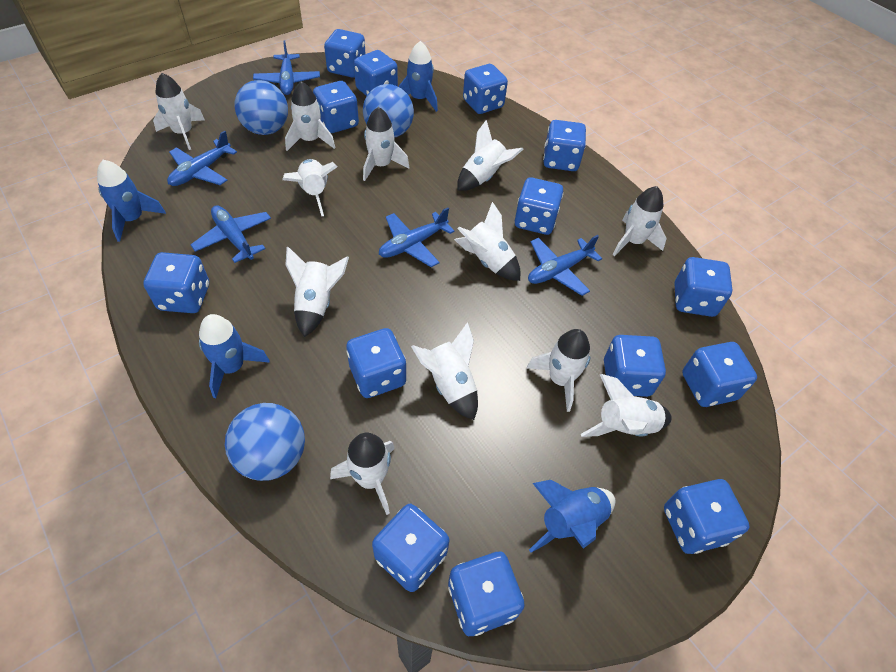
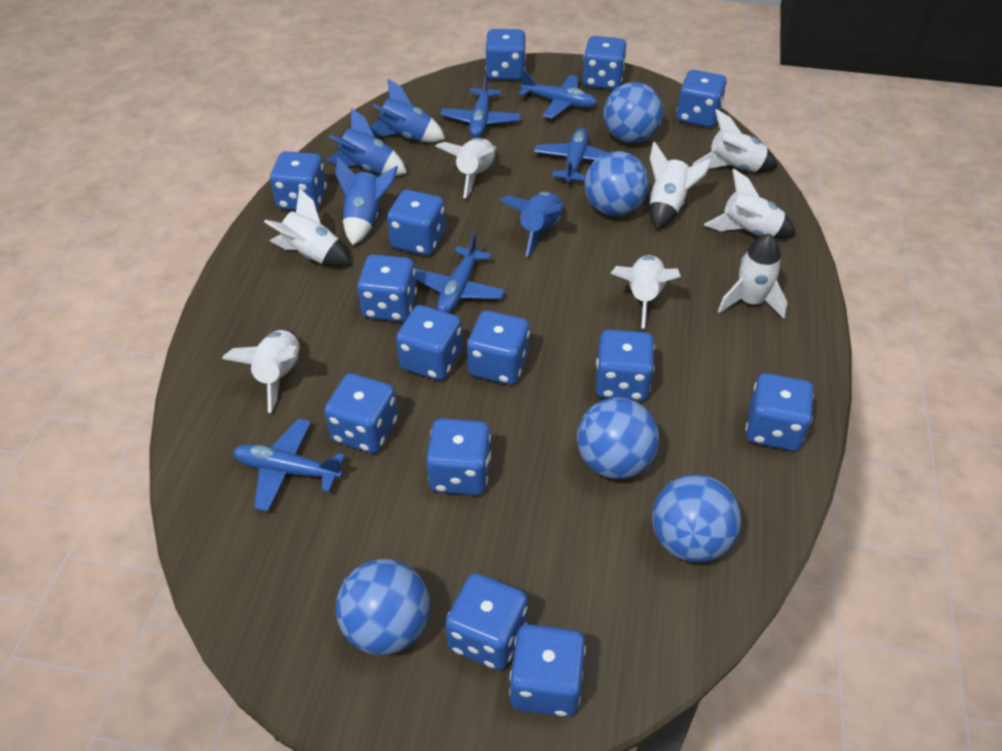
blue ball: 3 -> 5
white rocket: 12 -> 8

